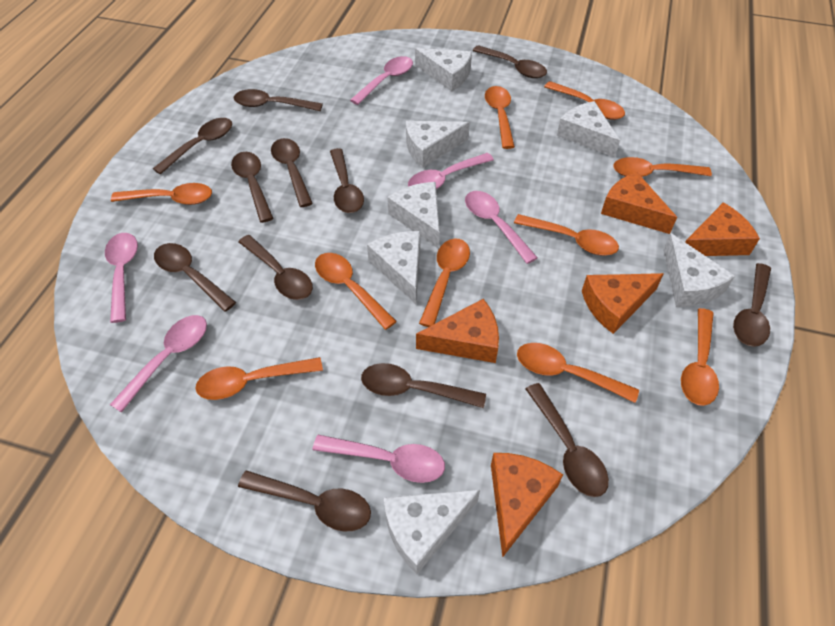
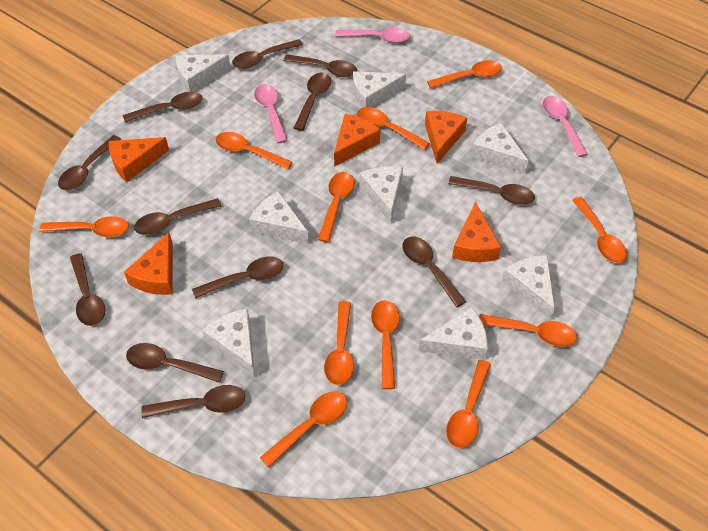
orange spoon: 10 -> 11
pink spoon: 6 -> 3
white cheese: 7 -> 8

